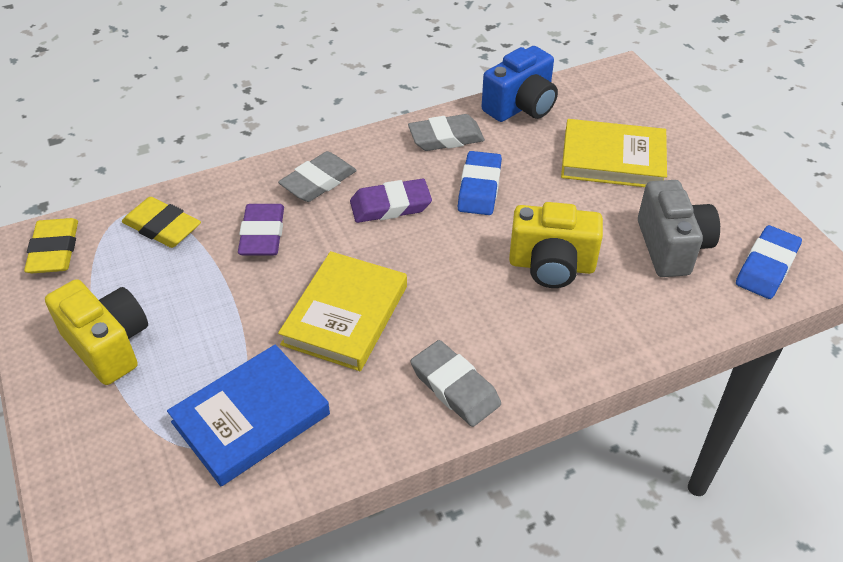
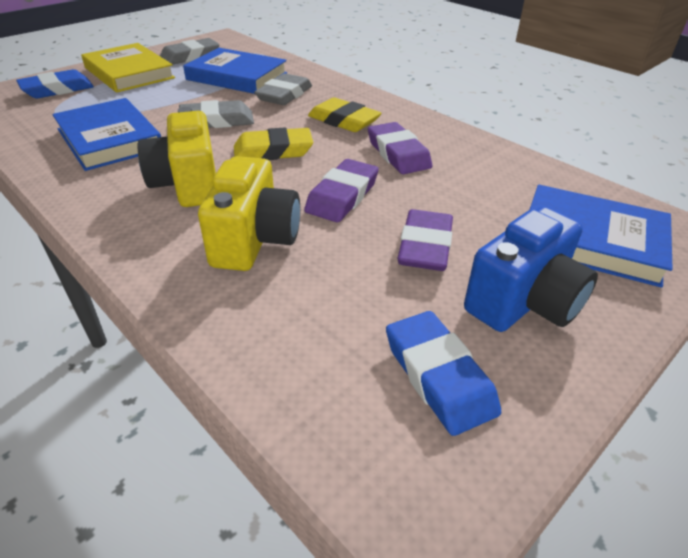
blue book: 1 -> 3
grey camera: 1 -> 0
purple eraser: 2 -> 3
yellow book: 2 -> 1

